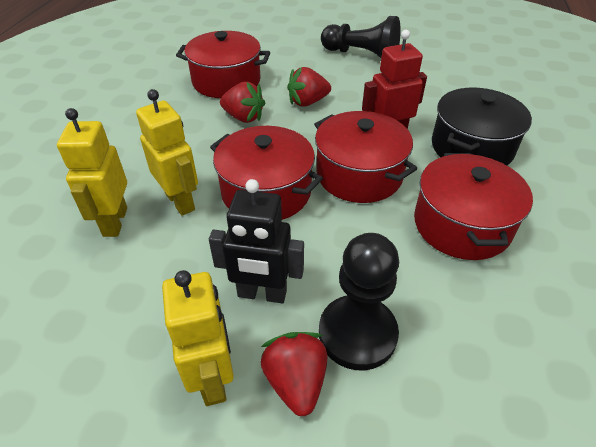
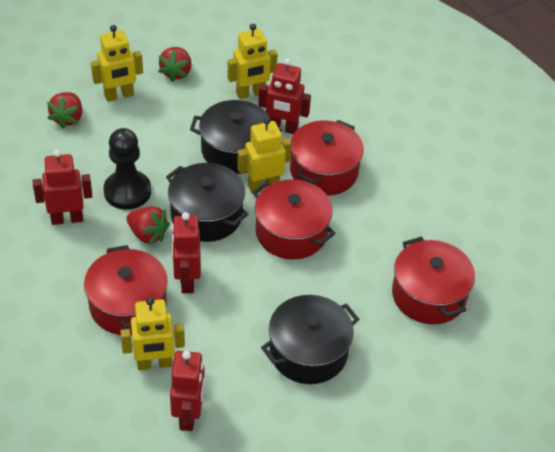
black pawn: 2 -> 1
black pot: 1 -> 3
black robot: 1 -> 0
red robot: 1 -> 4
yellow robot: 3 -> 4

